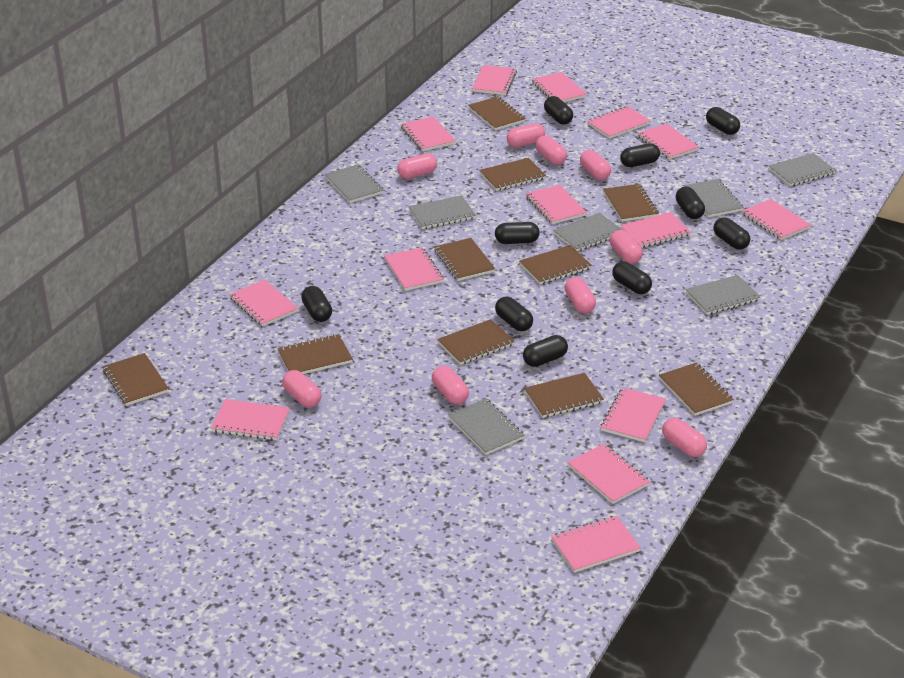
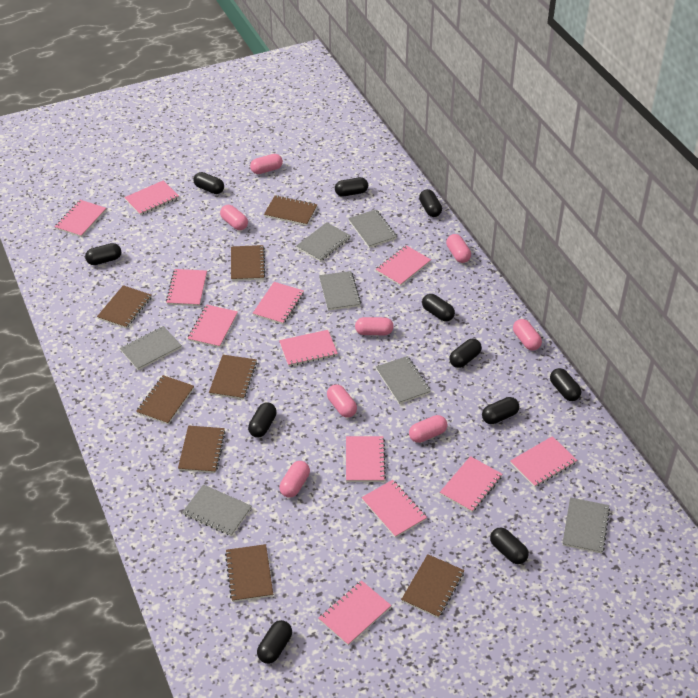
black capsule: 10 -> 11
brown notebook: 10 -> 8
pink capsule: 9 -> 8
pink notebook: 14 -> 12

